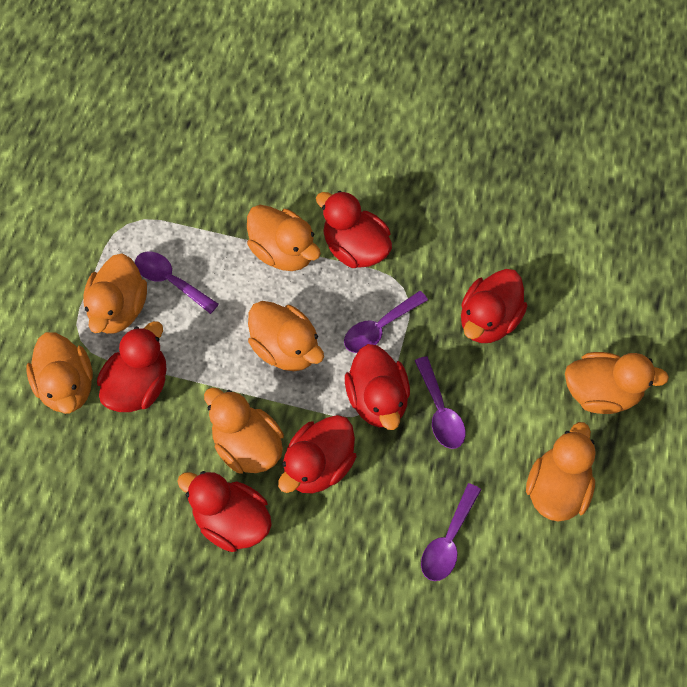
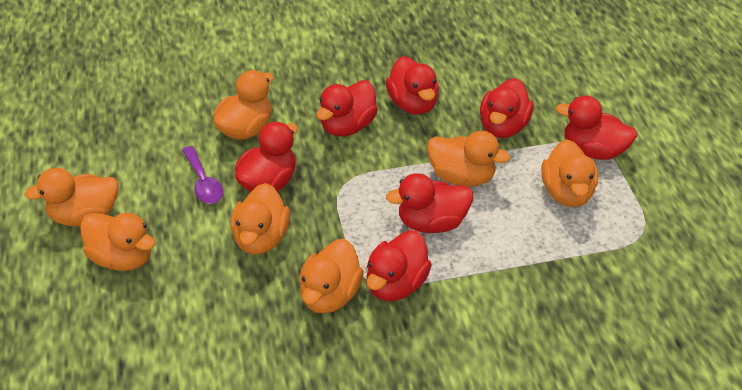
purple spoon: 4 -> 1
red duck: 6 -> 7

